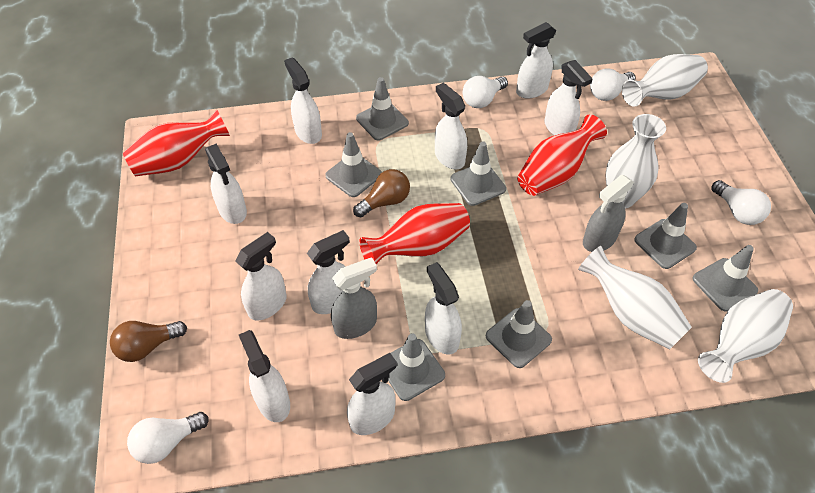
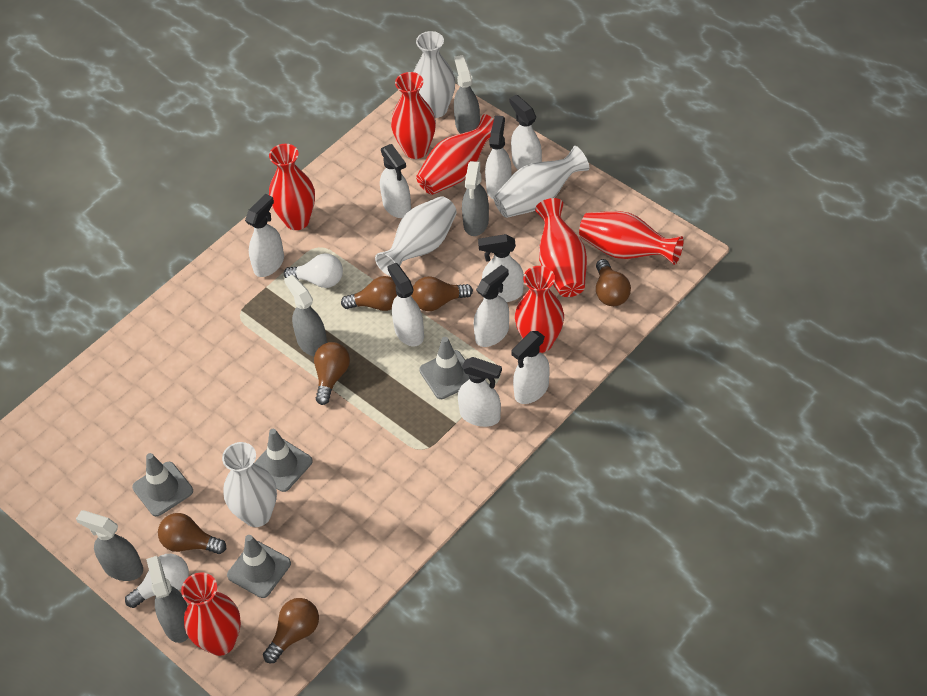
brown light bulb: 2 -> 6
grey spray bottle: 2 -> 5
grey traffic cone: 7 -> 4
red vase: 3 -> 7
white light bulb: 4 -> 2
white spray bottle: 10 -> 9

